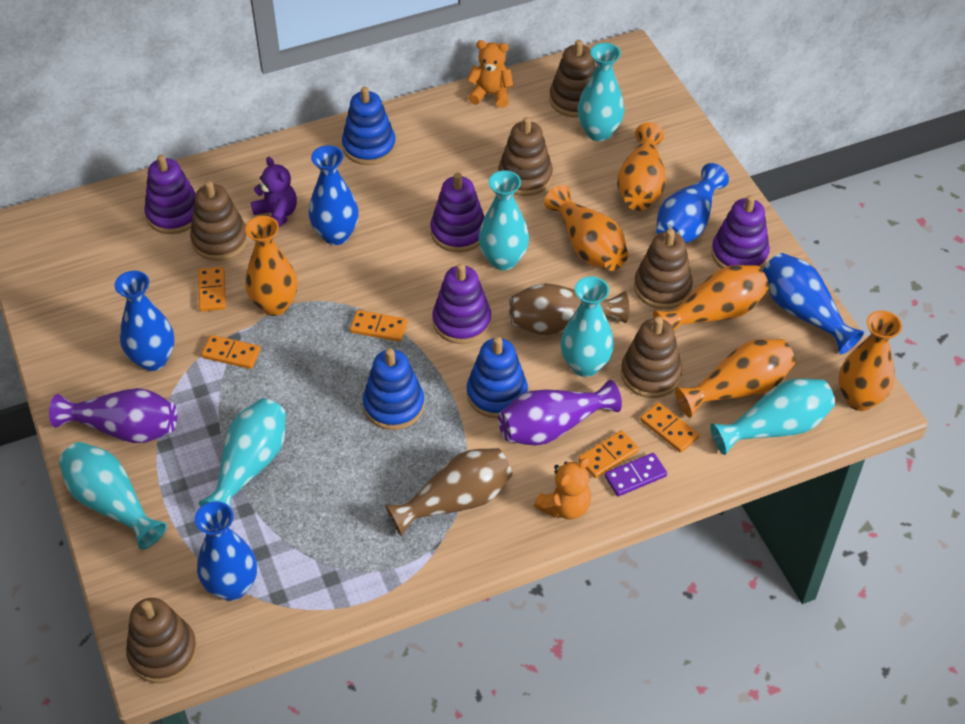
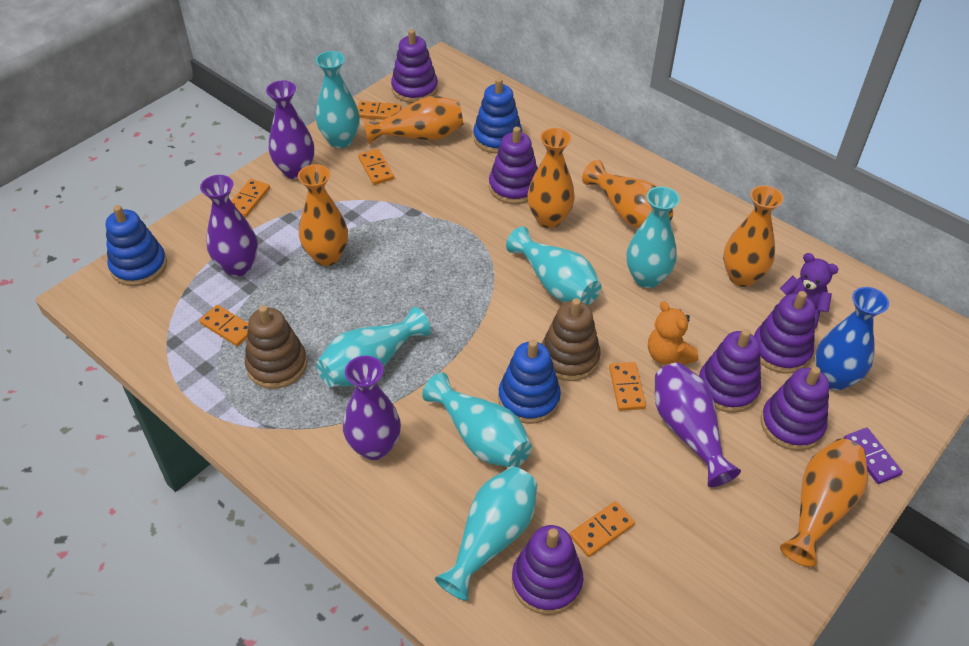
blue vase: 5 -> 1
brown stacking toy: 6 -> 2
brown vase: 2 -> 0
orange domino: 5 -> 6
orange teddy bear: 2 -> 1
purple stacking toy: 4 -> 6
purple vase: 2 -> 4

